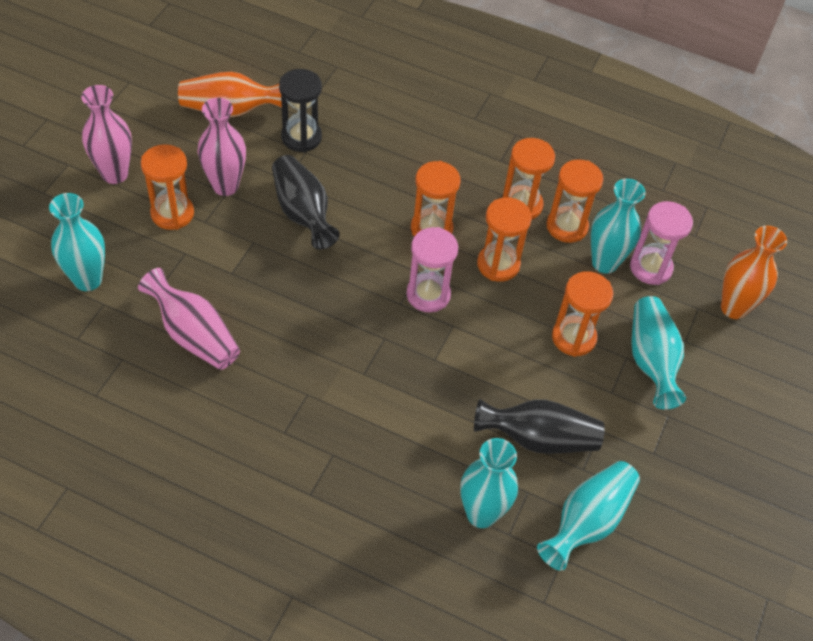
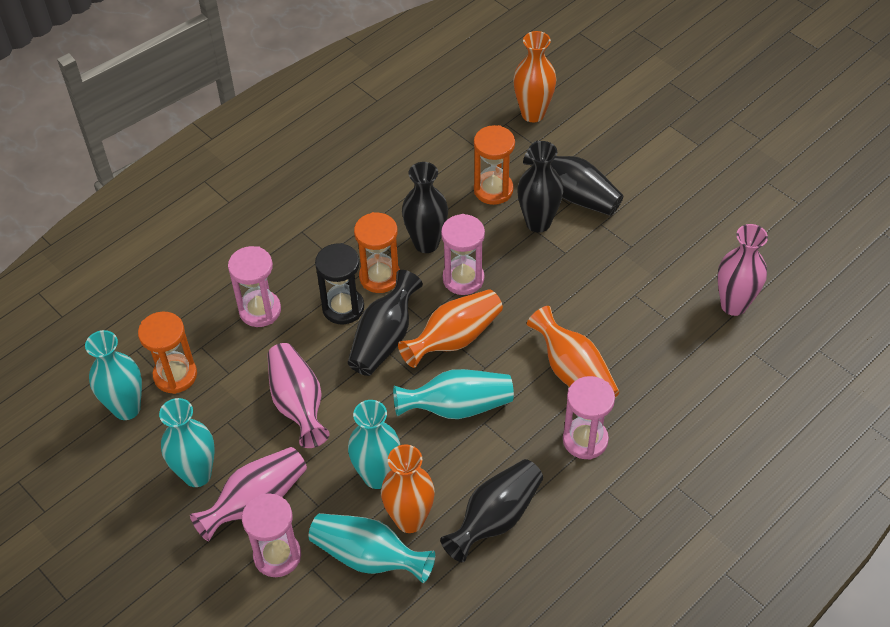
black vase: 2 -> 5
orange hourglass: 6 -> 3
orange vase: 2 -> 4
pink hourglass: 2 -> 4

